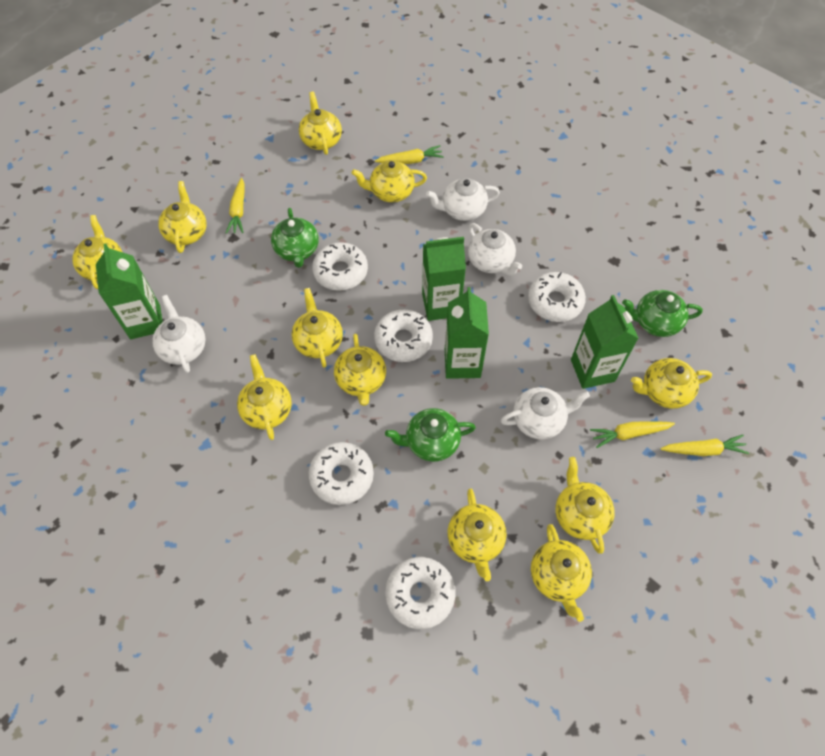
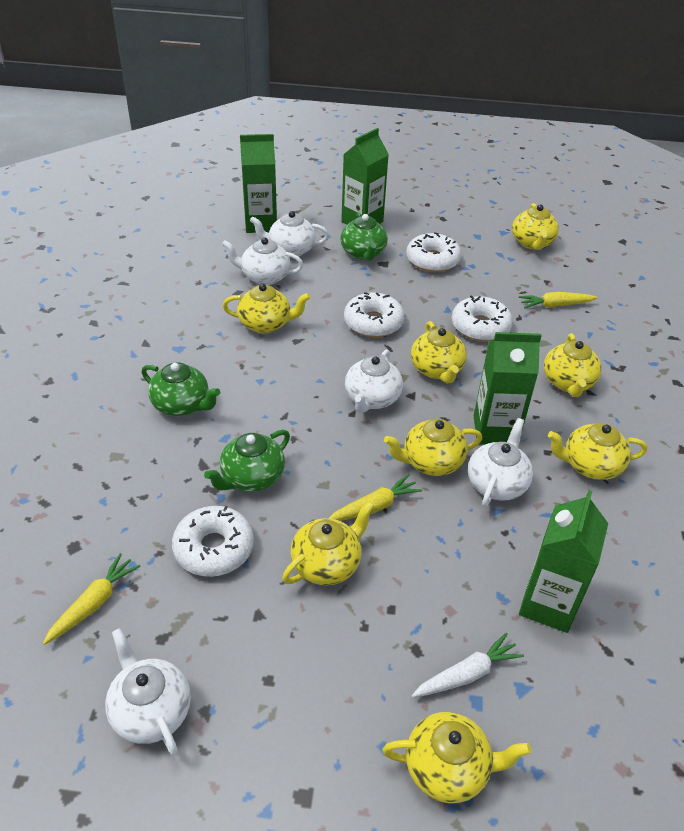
white carrot: 0 -> 1
white donut: 5 -> 4
white teapot: 4 -> 5
yellow carrot: 4 -> 3
yellow teapot: 11 -> 8

